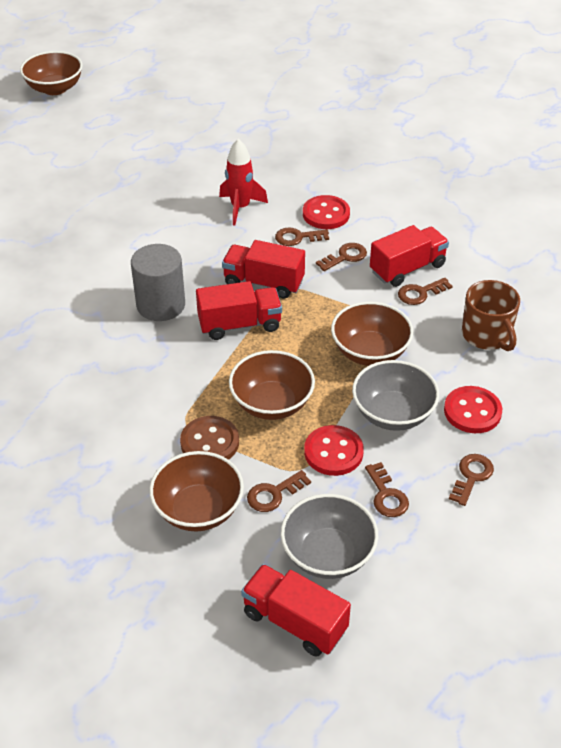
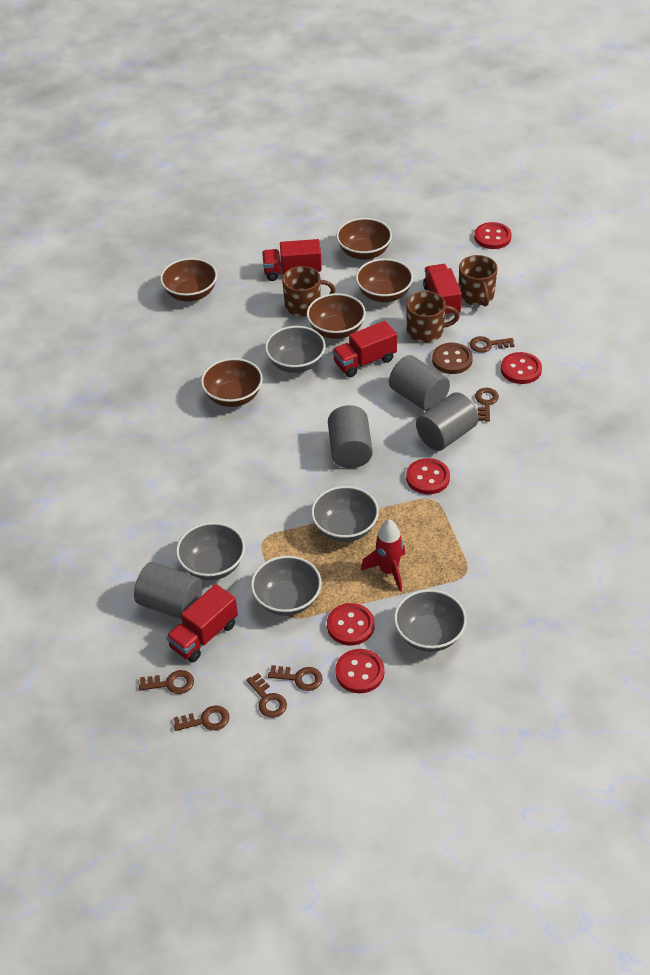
brown bowl: 4 -> 5
brown mug: 1 -> 3
grey bowl: 2 -> 5
grey cylinder: 1 -> 4
red button: 3 -> 5

